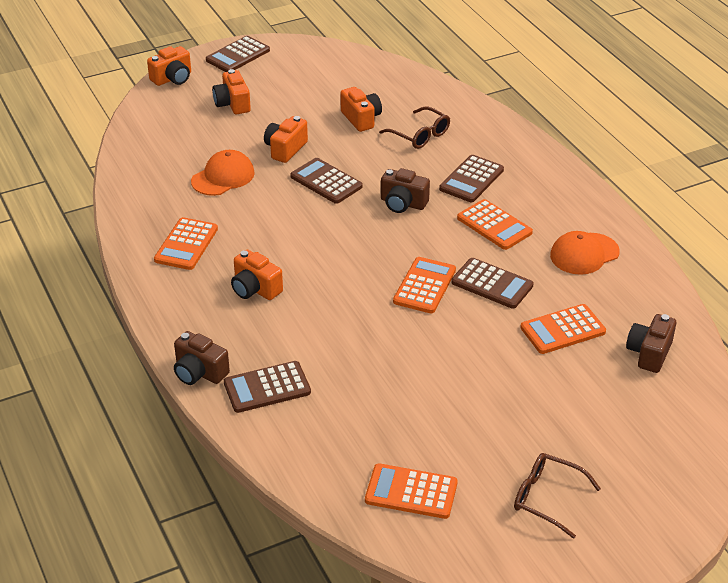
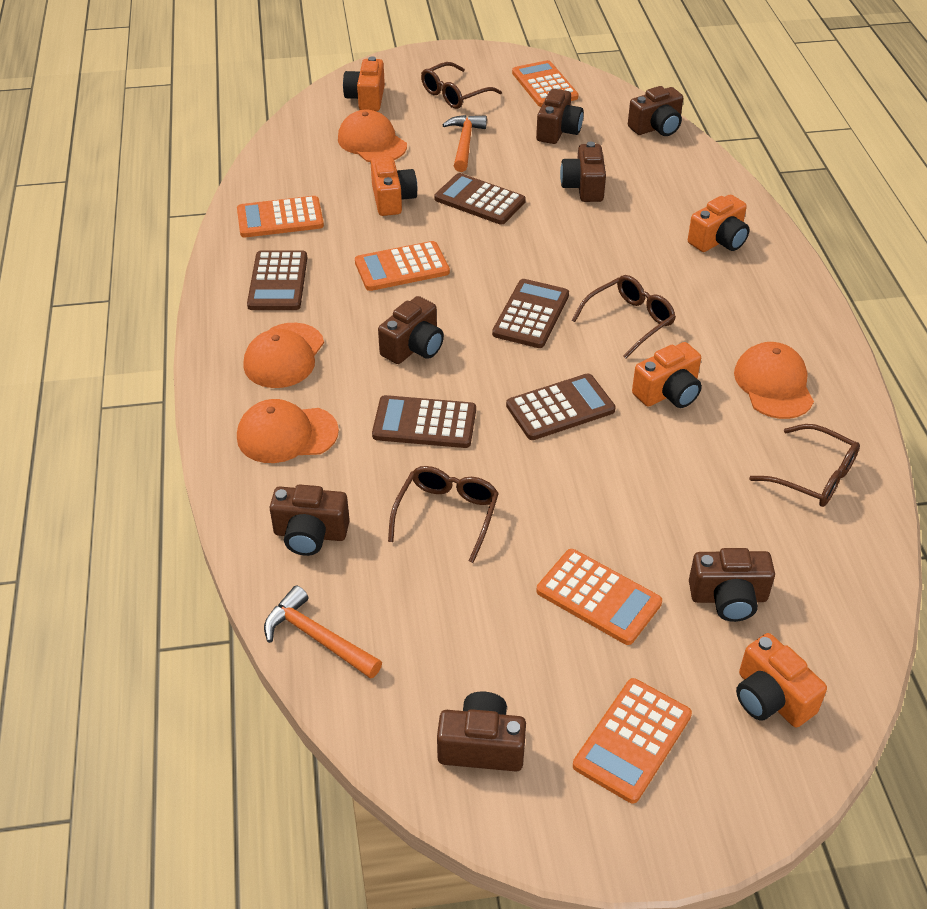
brown camera: 3 -> 7
brown glasses: 2 -> 4
orange cap: 2 -> 4
orange hammer: 0 -> 2

